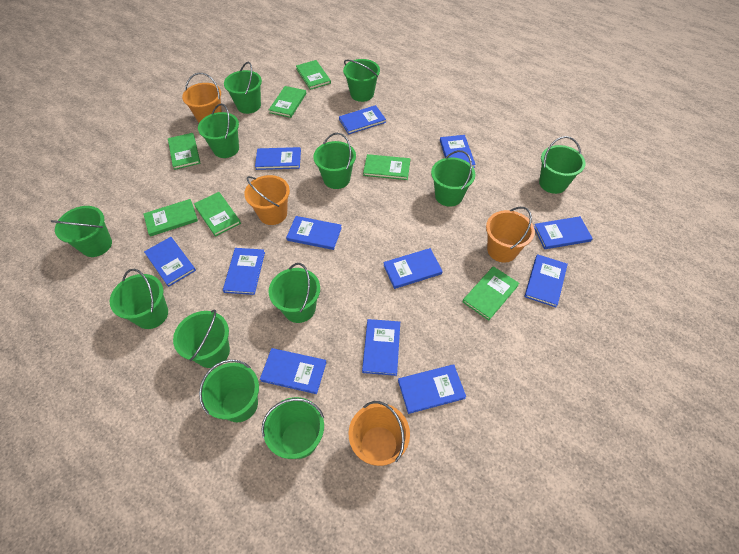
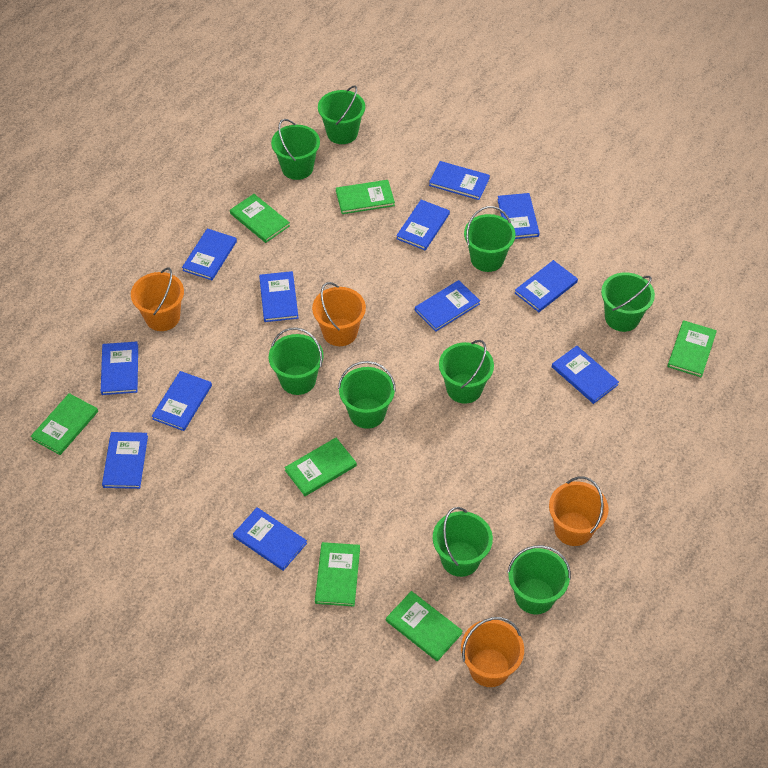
green bucket: 12 -> 9

